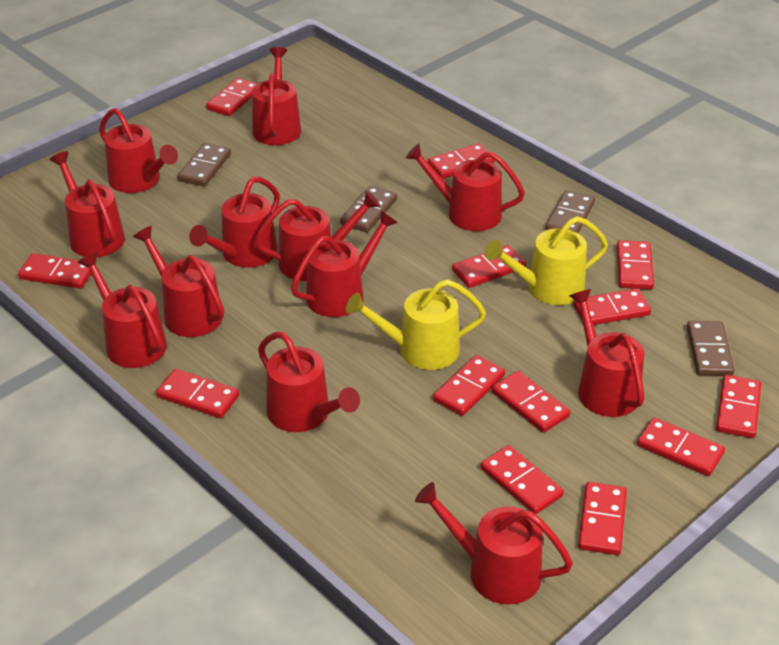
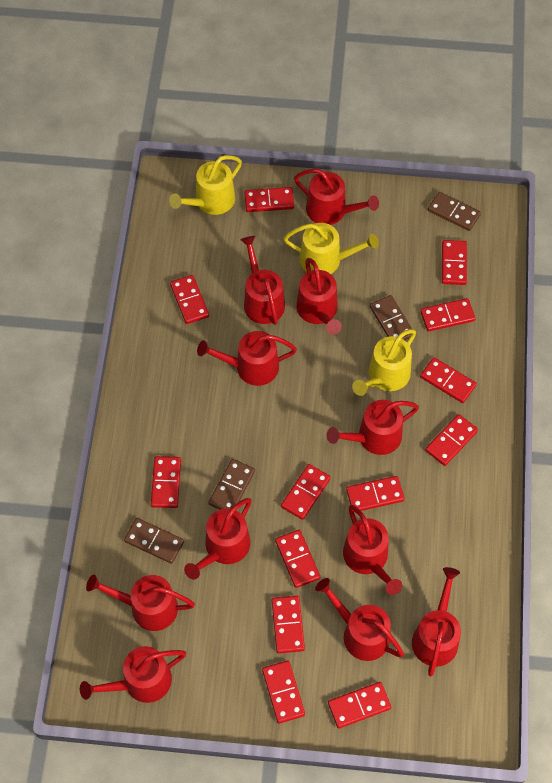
red watering can: 12 -> 11
yellow watering can: 2 -> 3

